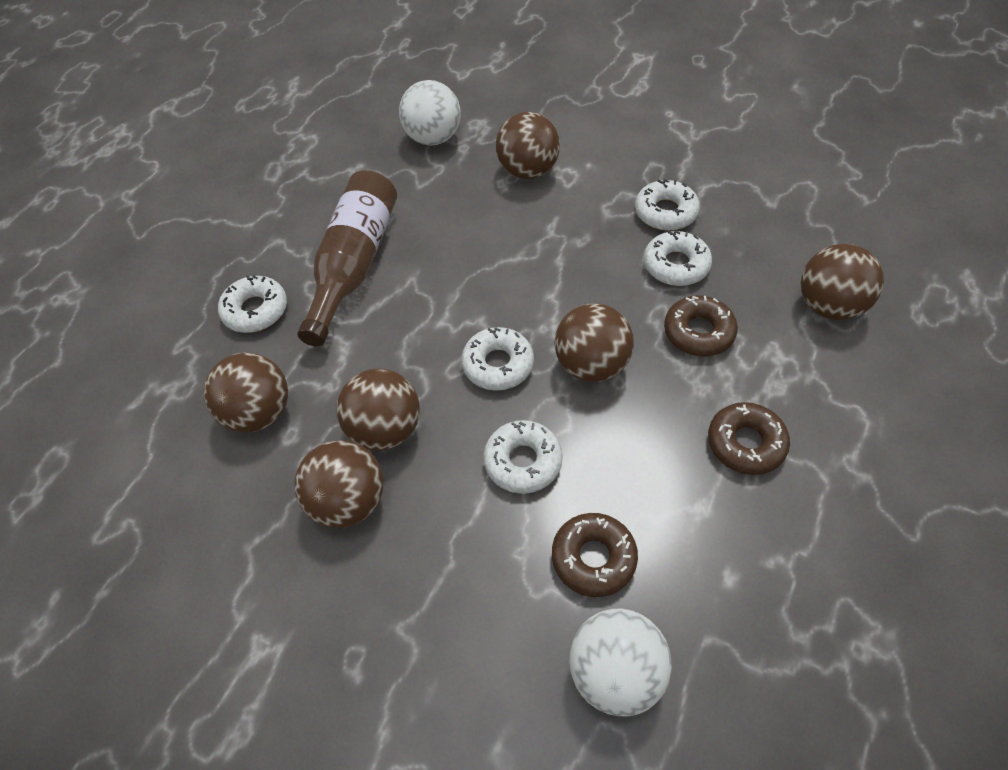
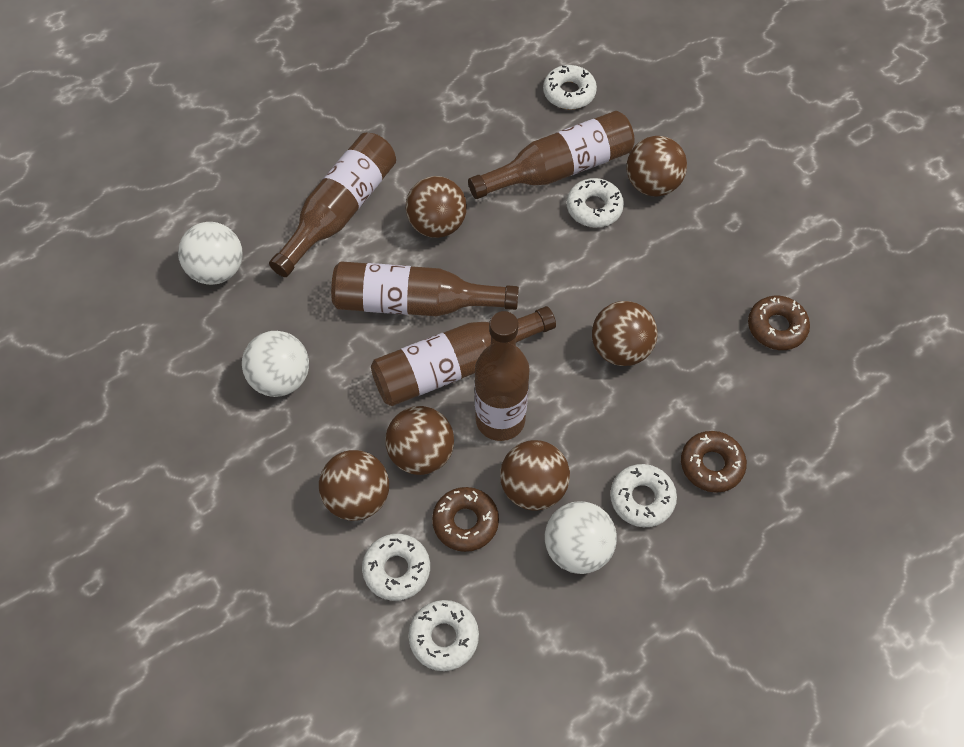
brown bottle: 1 -> 5
white ball: 2 -> 3

